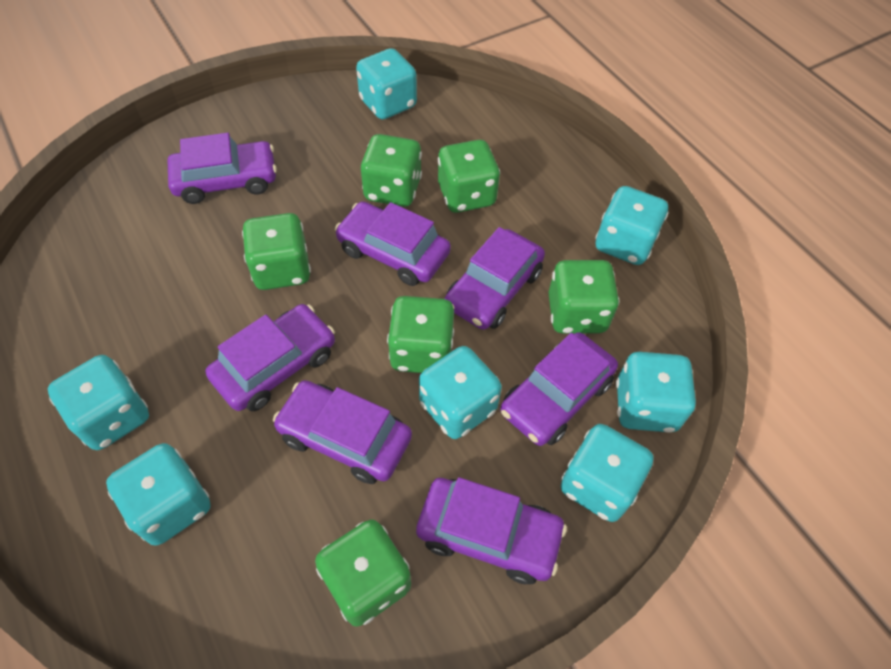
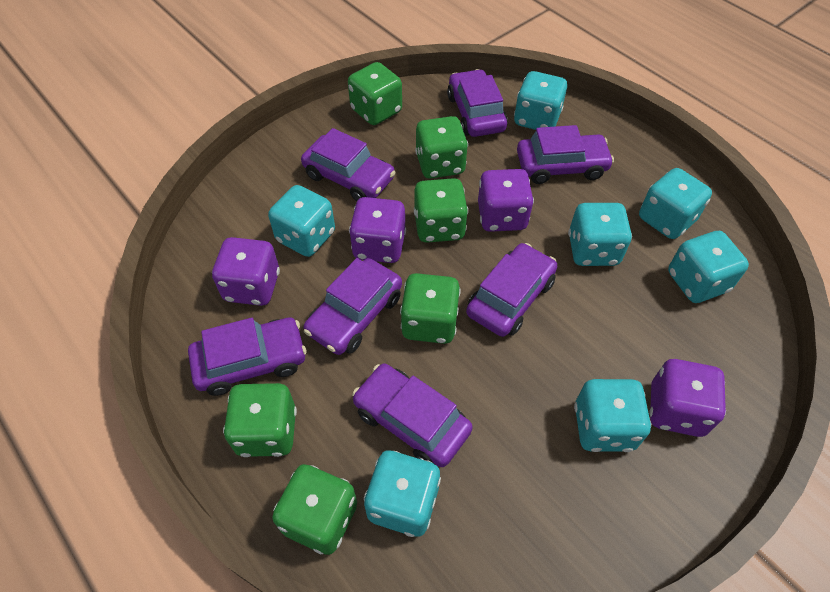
purple dice: 0 -> 4

